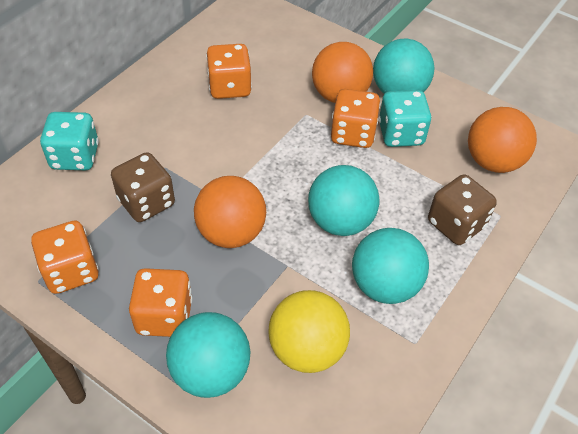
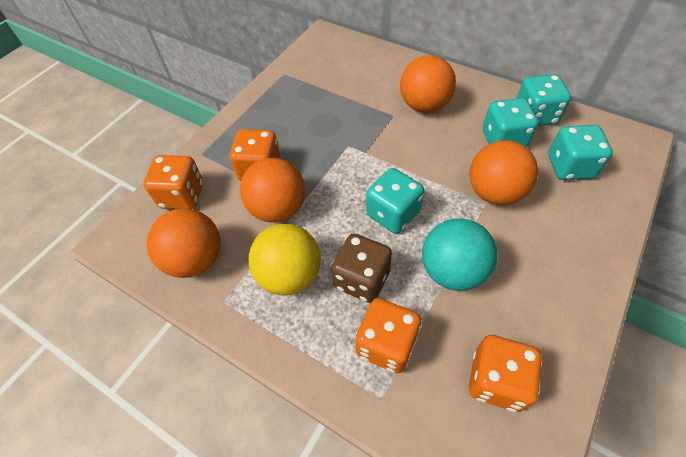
brown dice: 2 -> 1
orange ball: 3 -> 4
turquoise ball: 4 -> 1
turquoise dice: 2 -> 4

